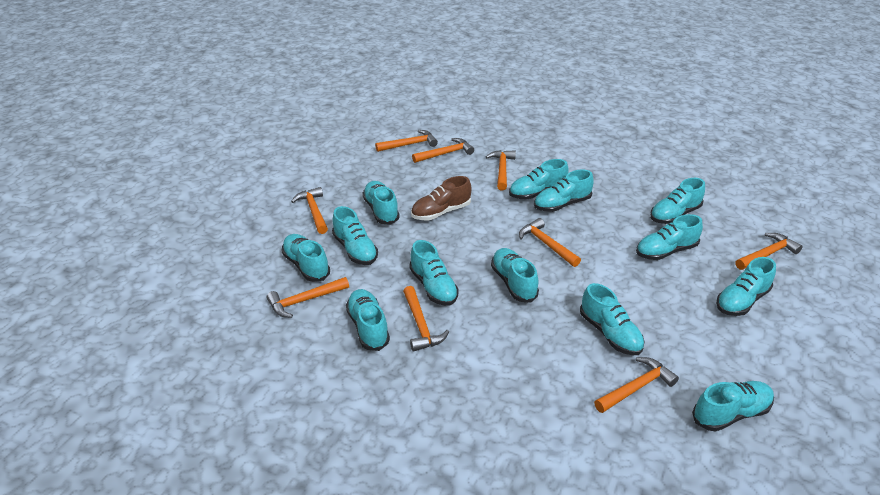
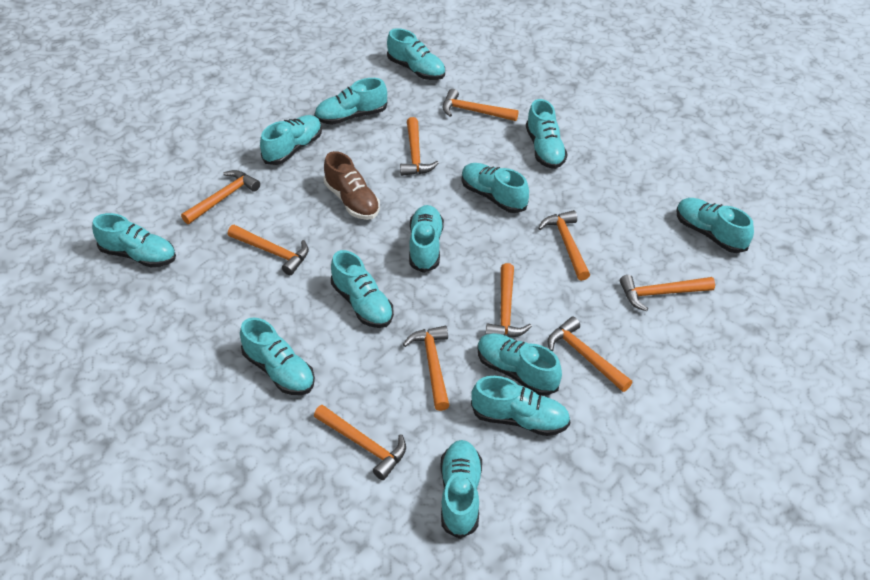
orange hammer: 9 -> 10

